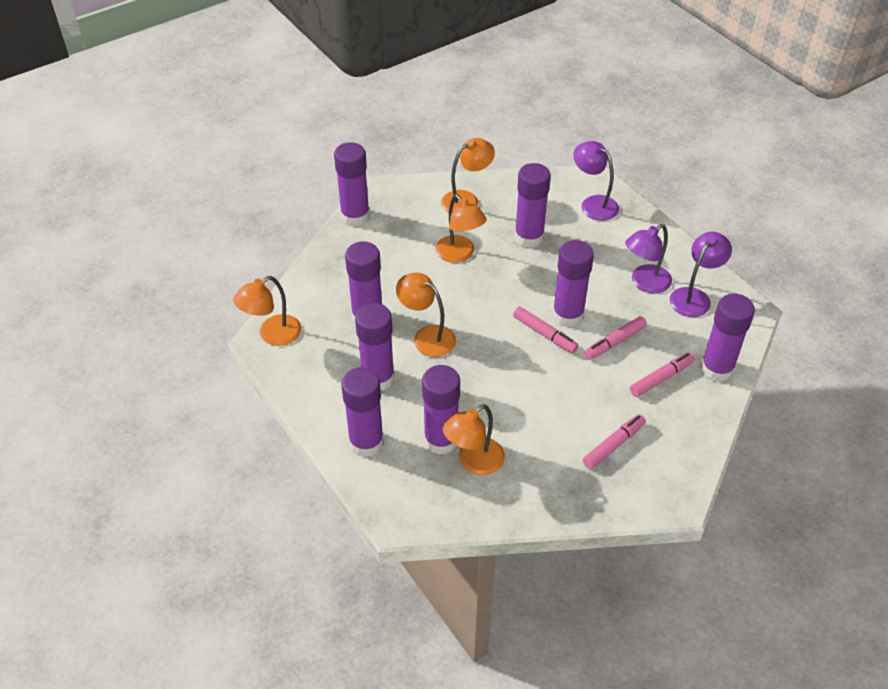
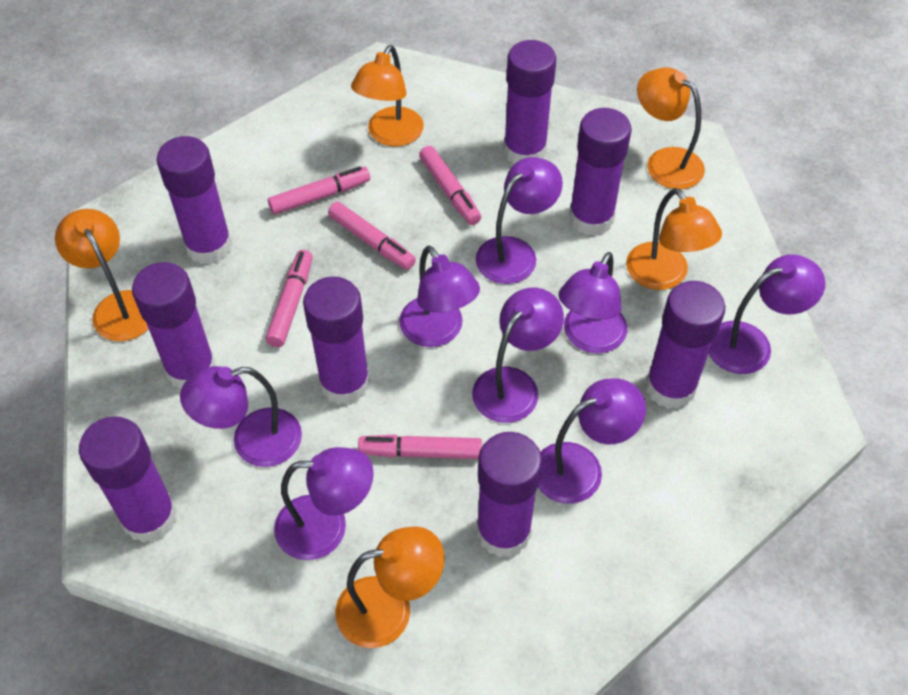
pink marker: 4 -> 5
purple lamp: 3 -> 8

